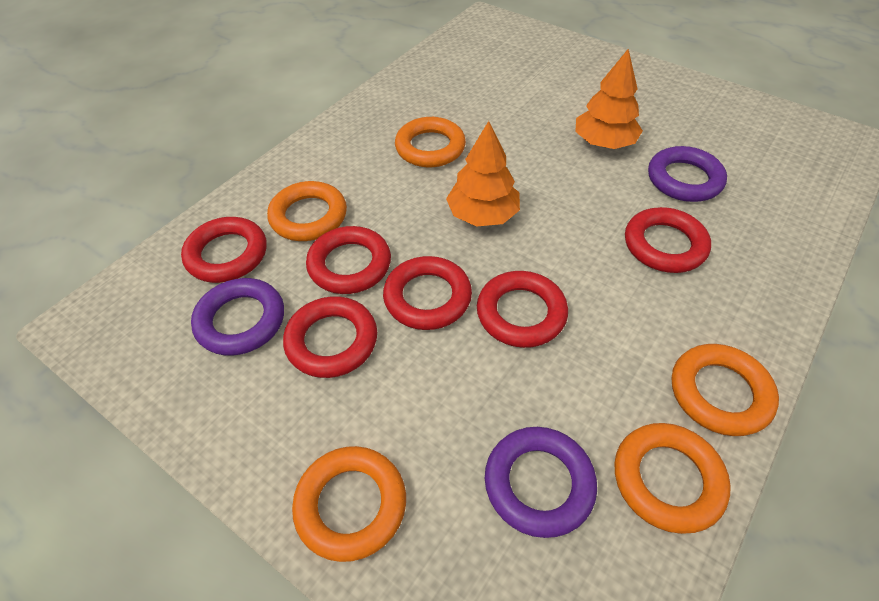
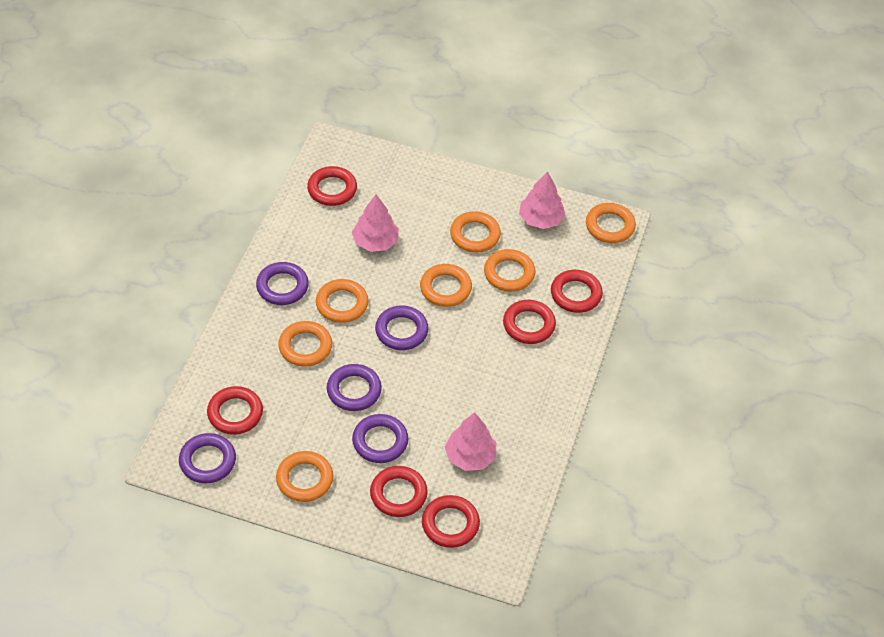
orange ring: 5 -> 7
orange tree: 2 -> 0
pink tree: 0 -> 3
purple ring: 3 -> 5

